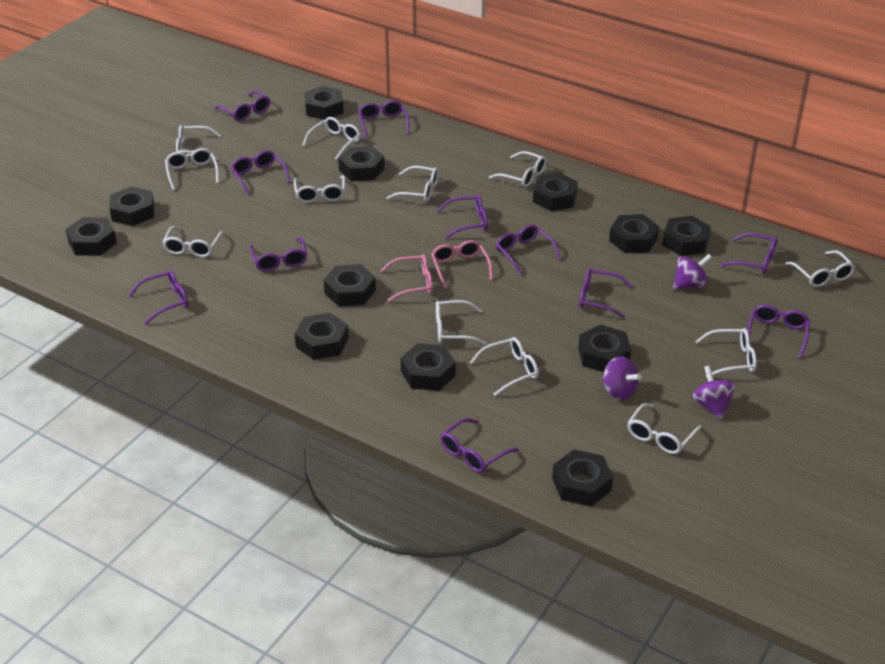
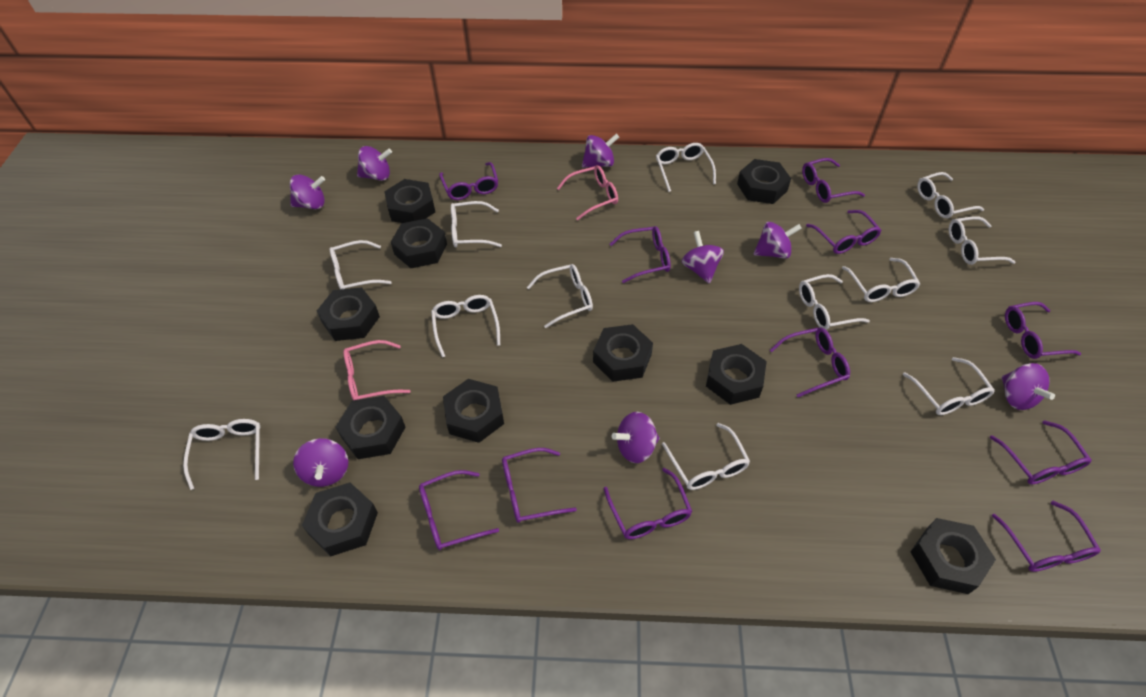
black nut: 12 -> 10
purple spinning top: 3 -> 8

